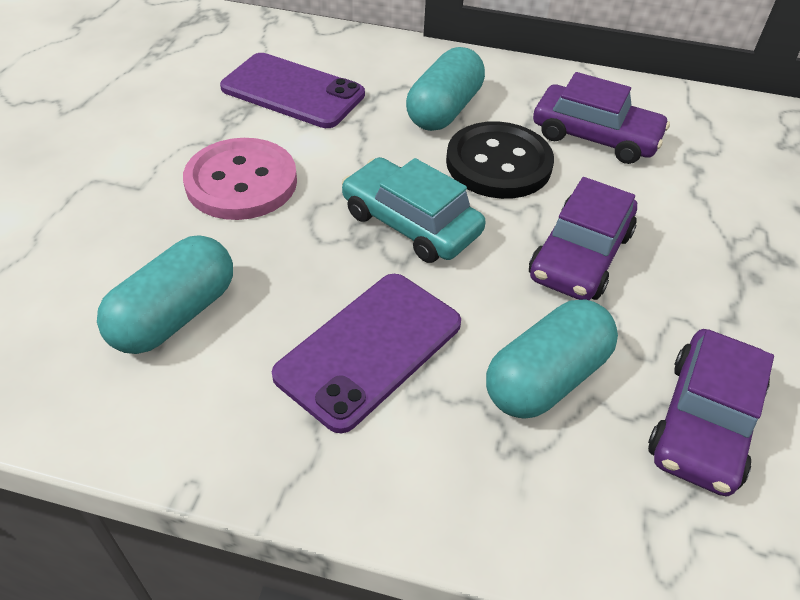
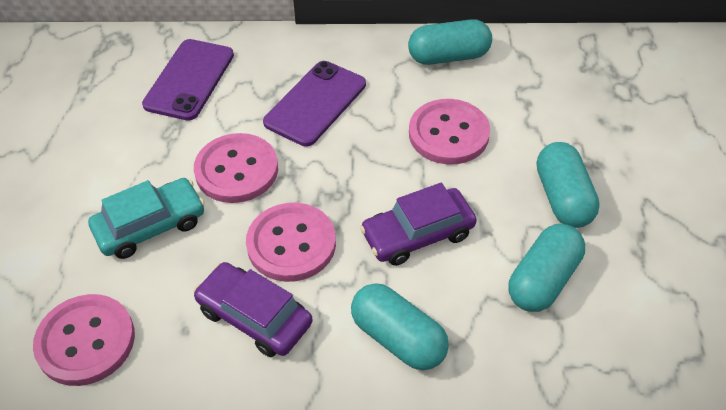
black button: 1 -> 0
pink button: 1 -> 4
purple car: 3 -> 2
turquoise capsule: 3 -> 4

